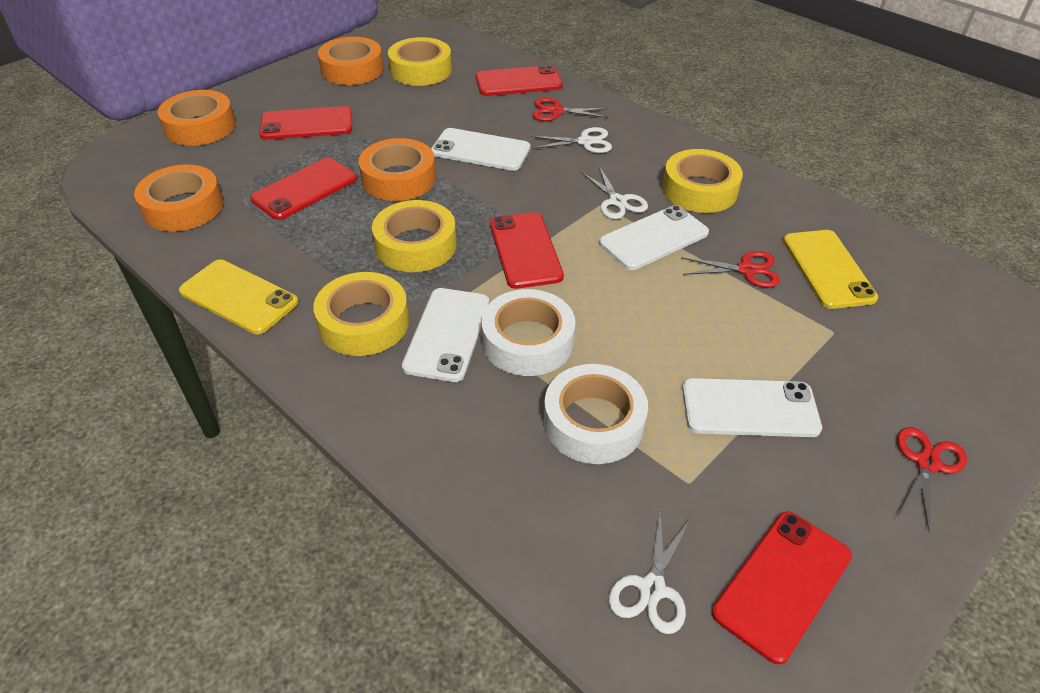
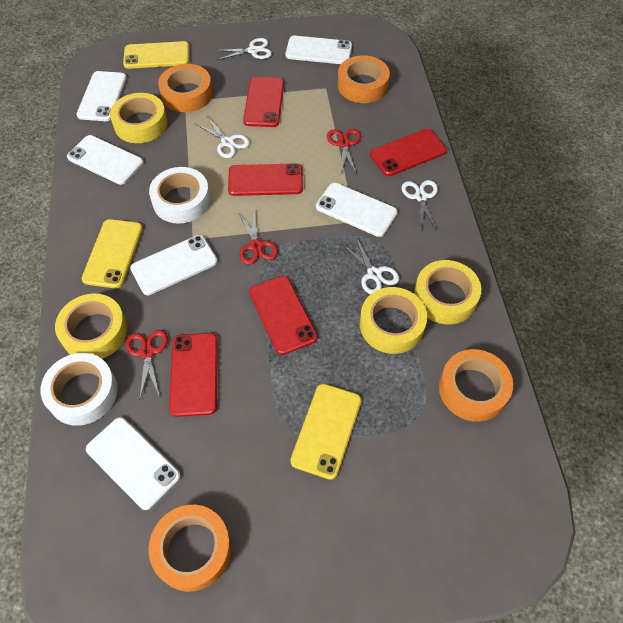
white phone: 4 -> 6
white scissors: 3 -> 4
yellow phone: 2 -> 3

